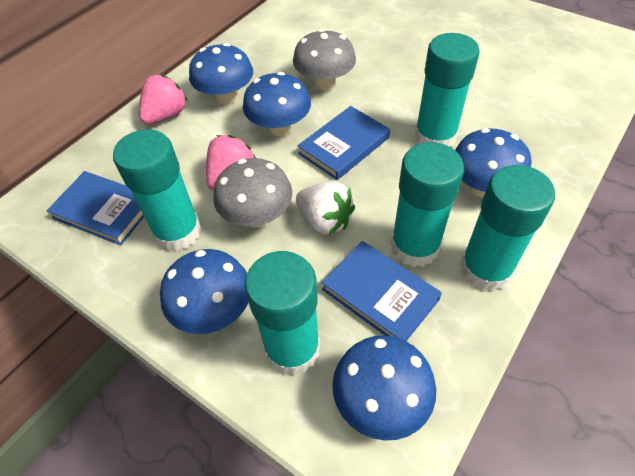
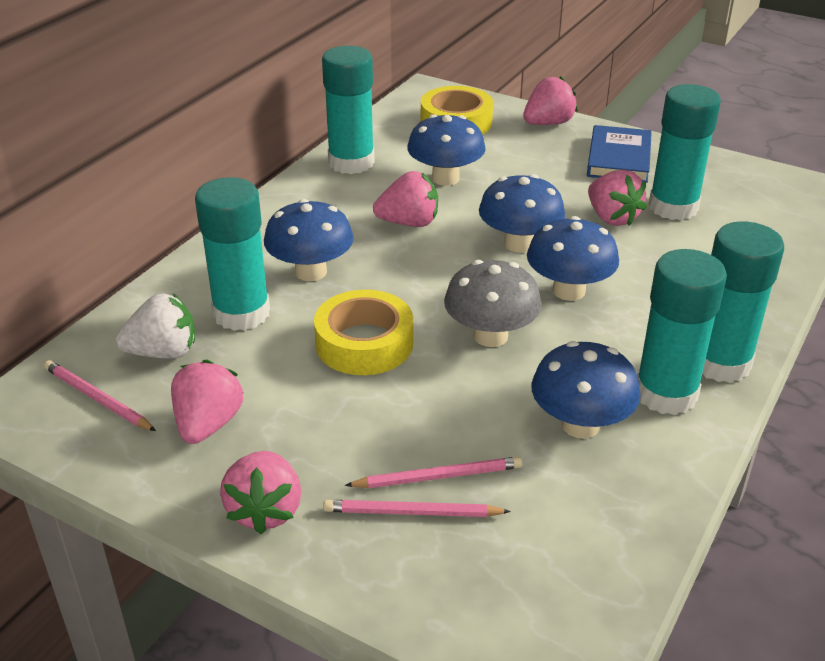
blue book: 3 -> 1
grey mushroom: 2 -> 1
pink pencil: 0 -> 3
pink strawberry: 2 -> 5
yellow tape: 0 -> 2

